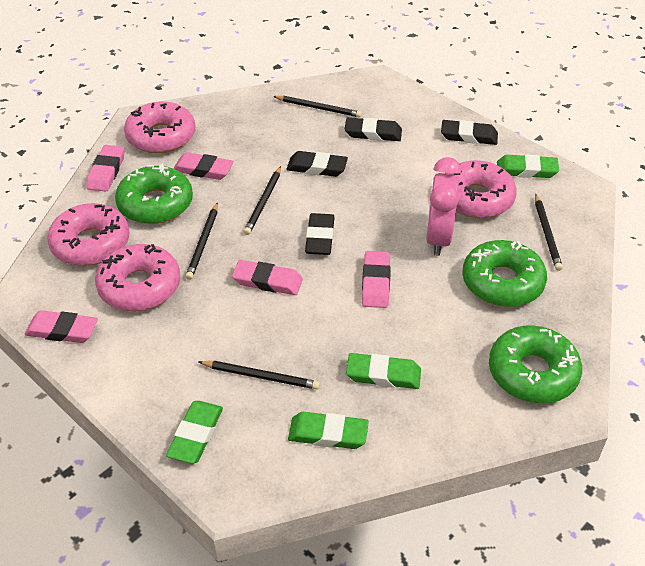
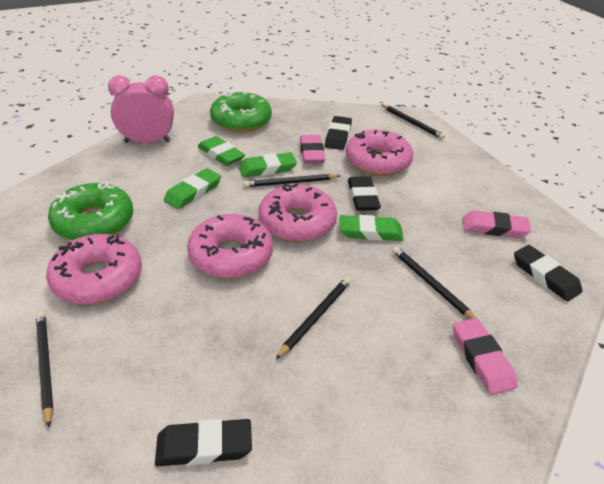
green donut: 3 -> 2
pink eraser: 5 -> 3

